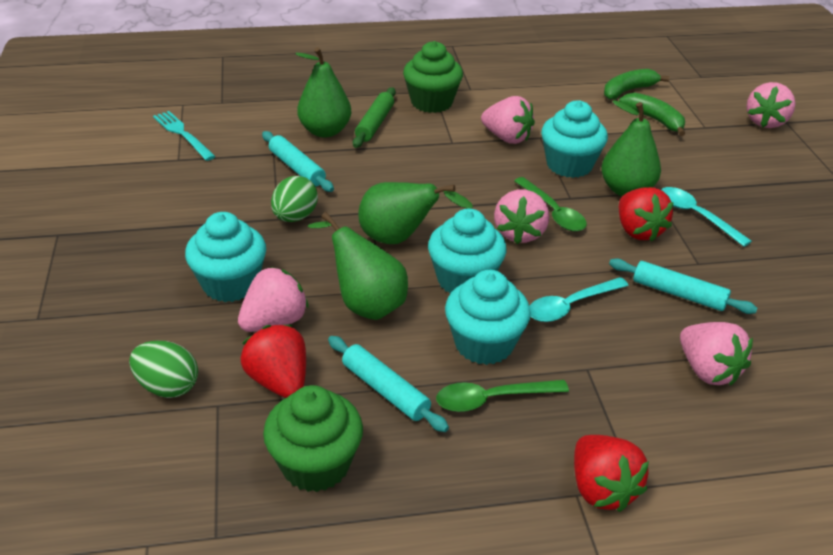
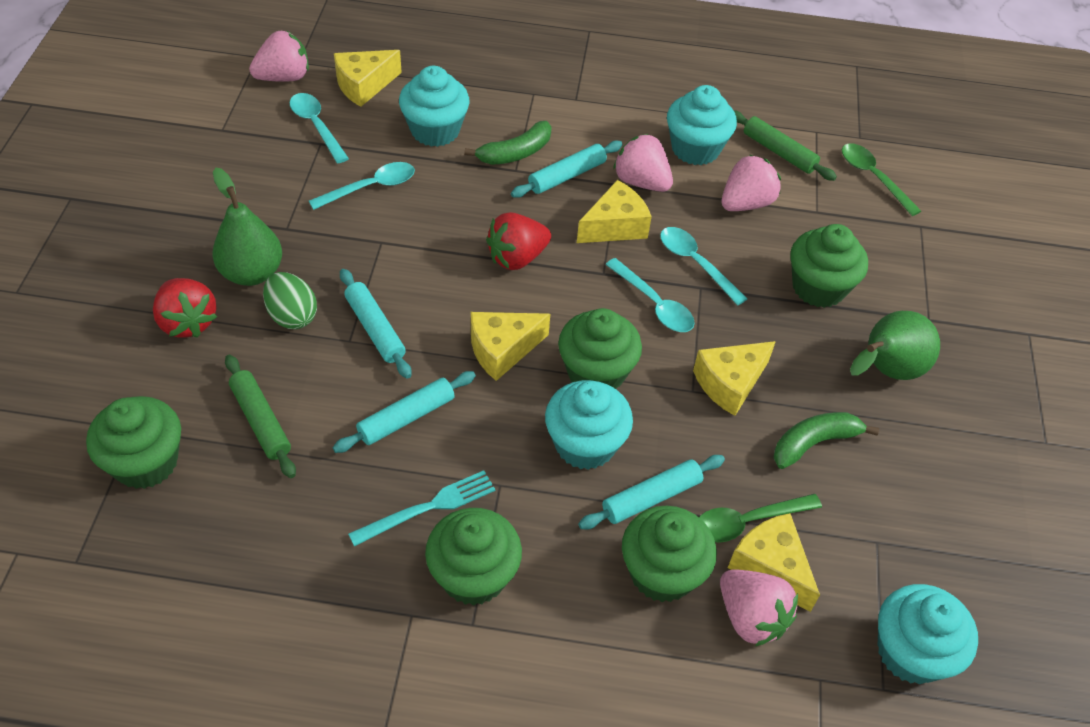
green cupcake: 2 -> 5
green egg: 2 -> 1
green pear: 4 -> 2
green rolling pin: 1 -> 2
pink strawberry: 5 -> 4
red strawberry: 3 -> 2
turquoise rolling pin: 3 -> 4
turquoise spoon: 2 -> 4
yellow cheese: 0 -> 5

